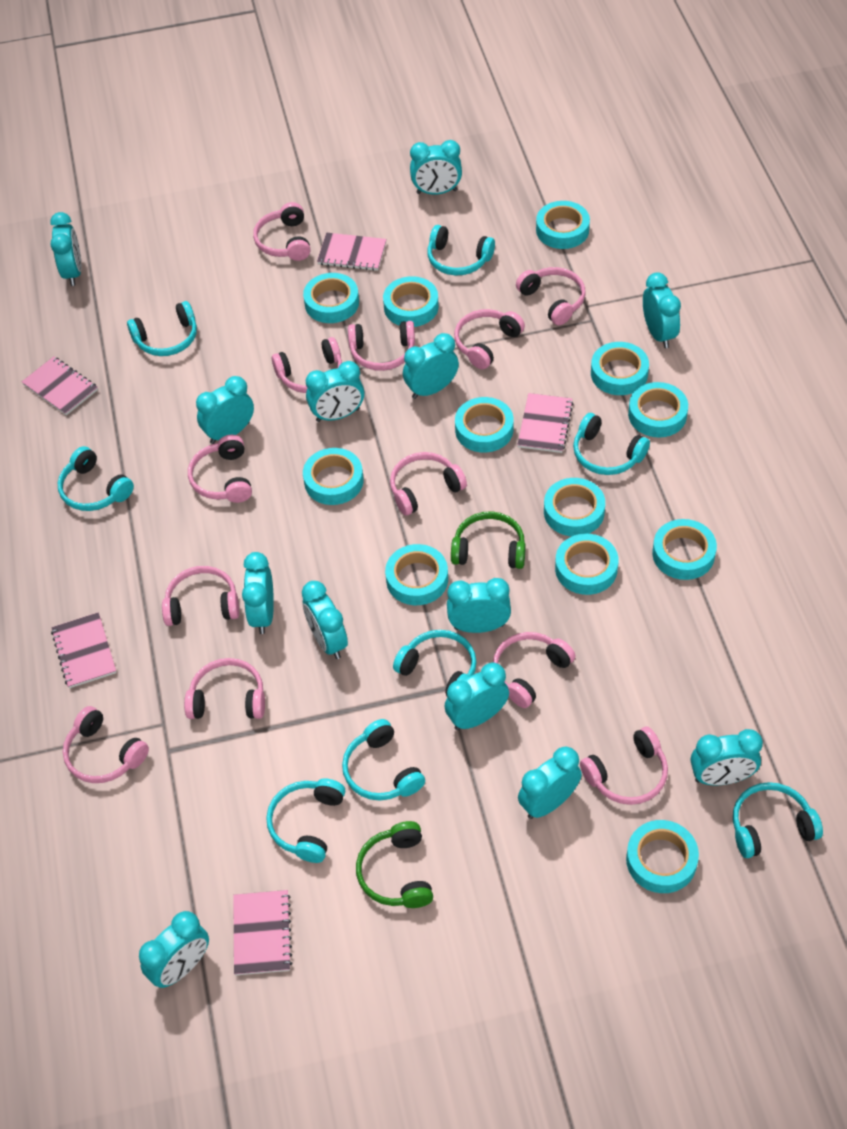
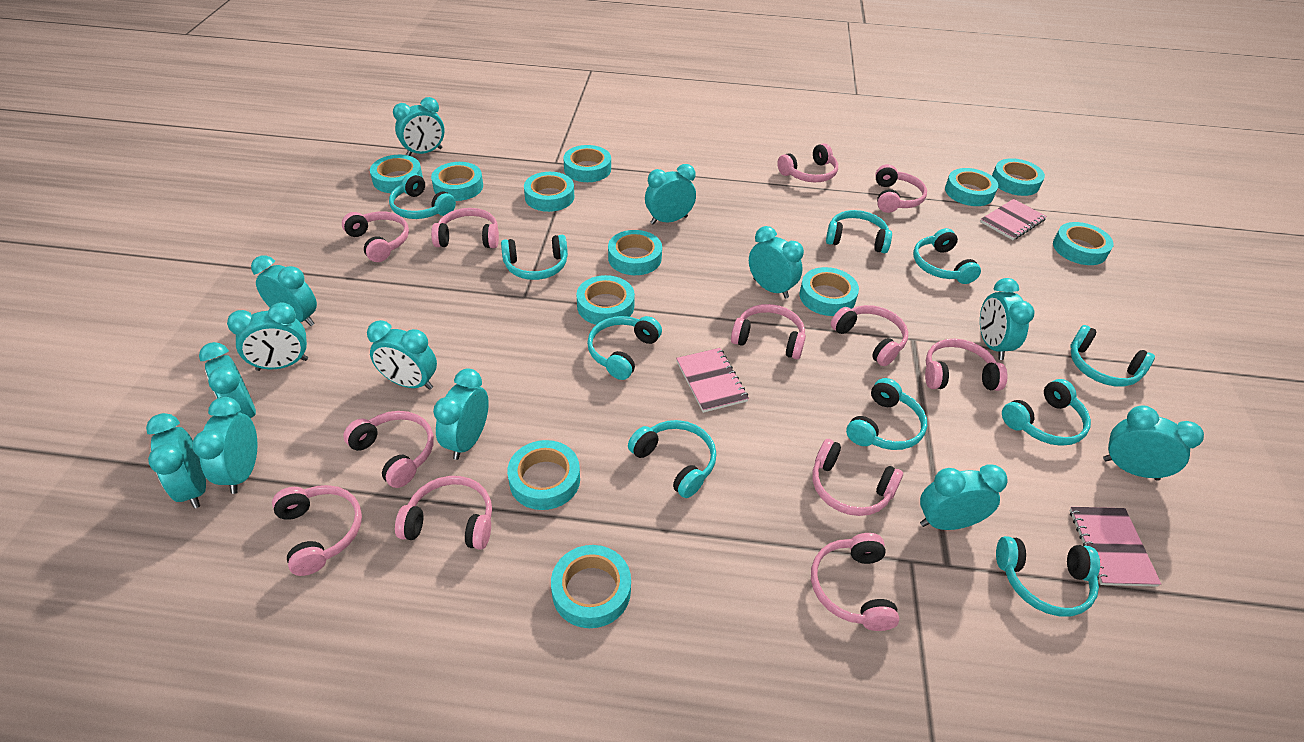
green headphones: 2 -> 0
pink notebook: 5 -> 3
turquoise headphones: 8 -> 10

